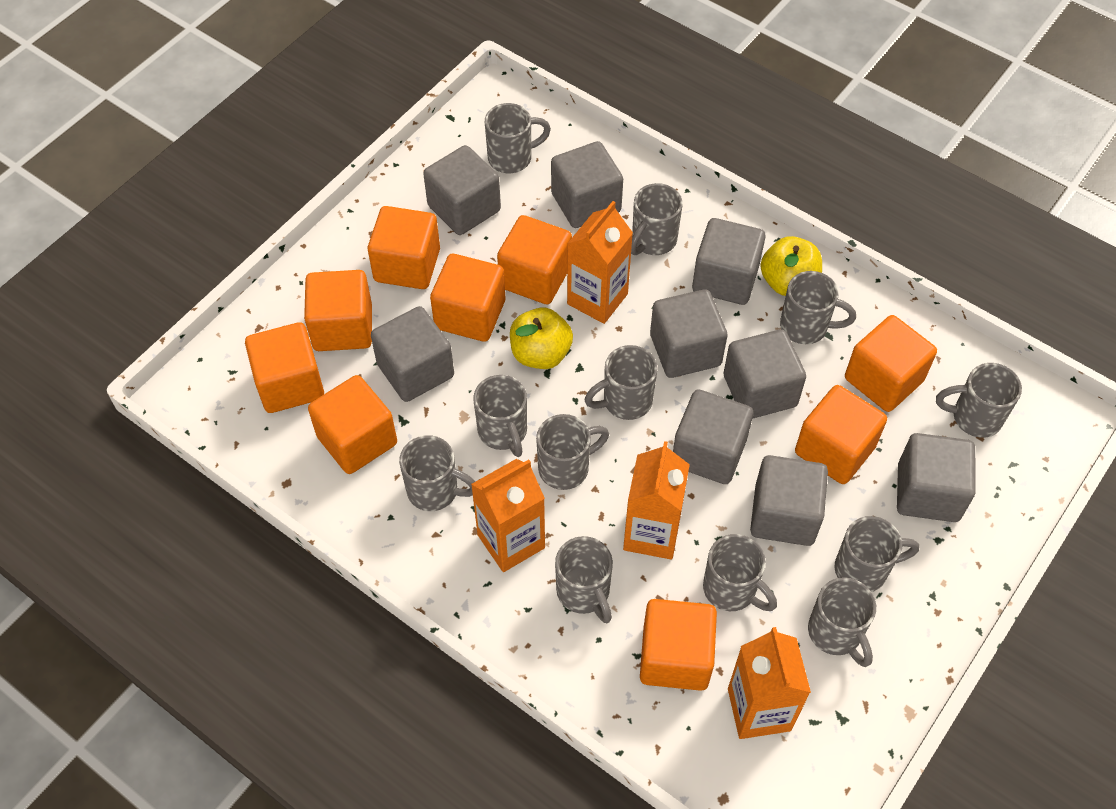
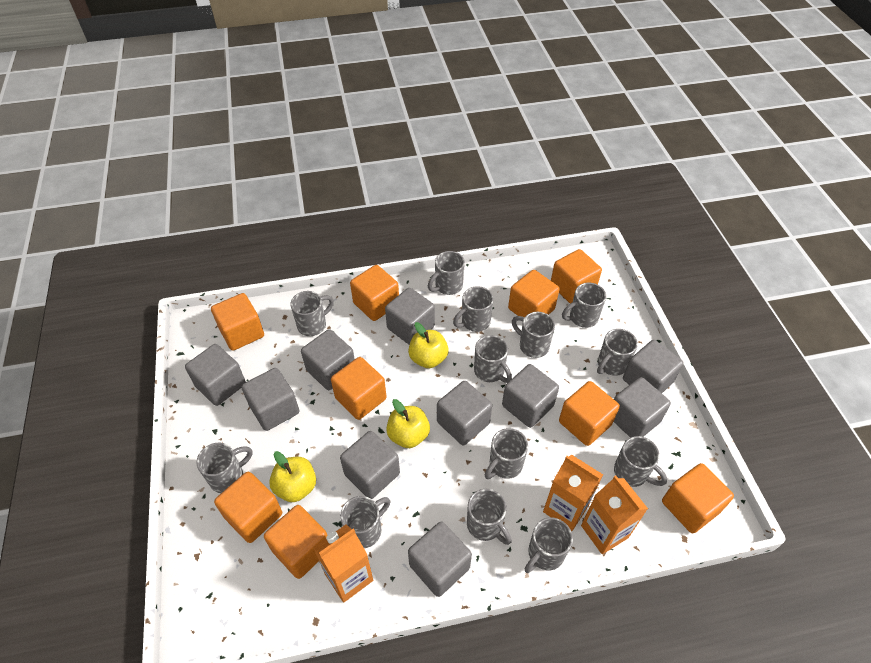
grey cube: 9 -> 10
grey mug: 12 -> 13
orange carton: 4 -> 3
yellow apple: 2 -> 3

